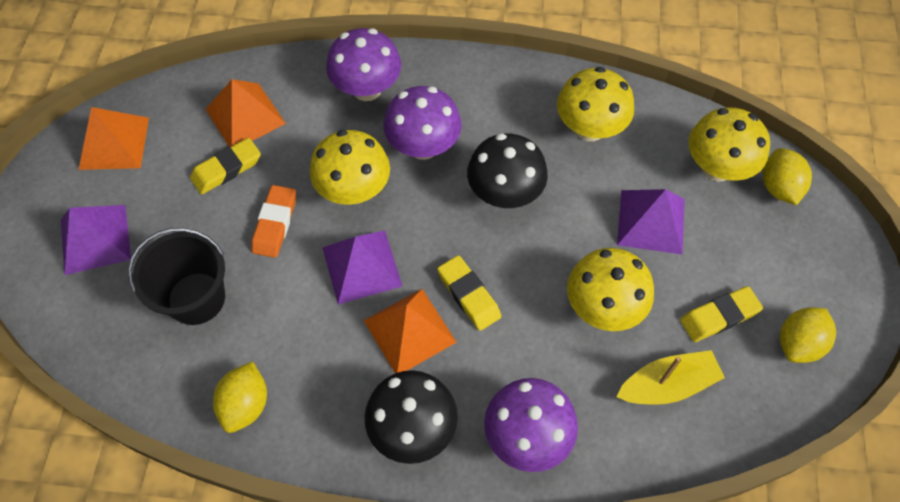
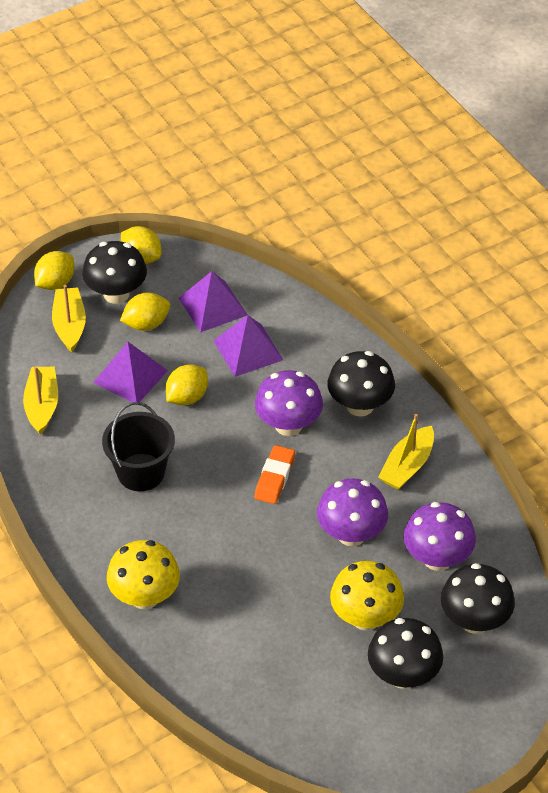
black mushroom: 2 -> 4
orange pyramid: 3 -> 0
yellow boat: 1 -> 3
yellow eraser: 3 -> 0
yellow lemon: 3 -> 4
yellow mushroom: 4 -> 2

